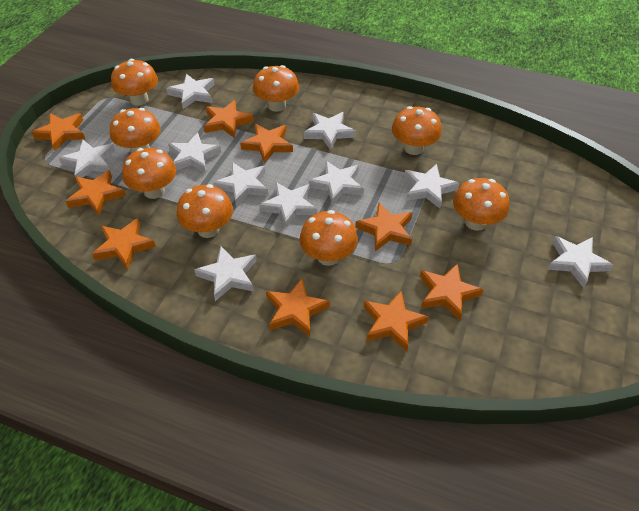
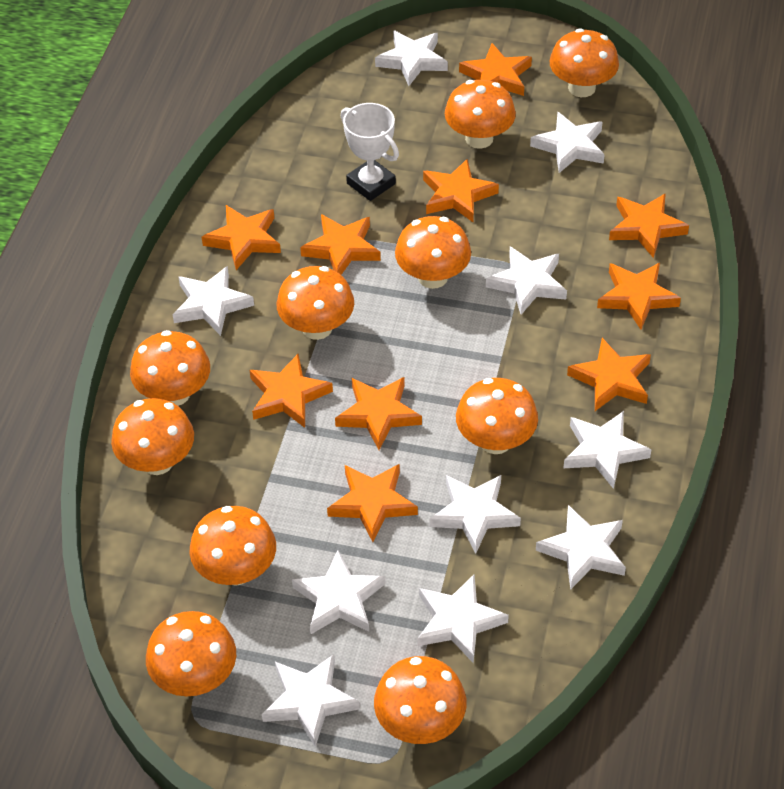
orange mushroom: 8 -> 10
orange star: 9 -> 10
white trophy: 0 -> 1

